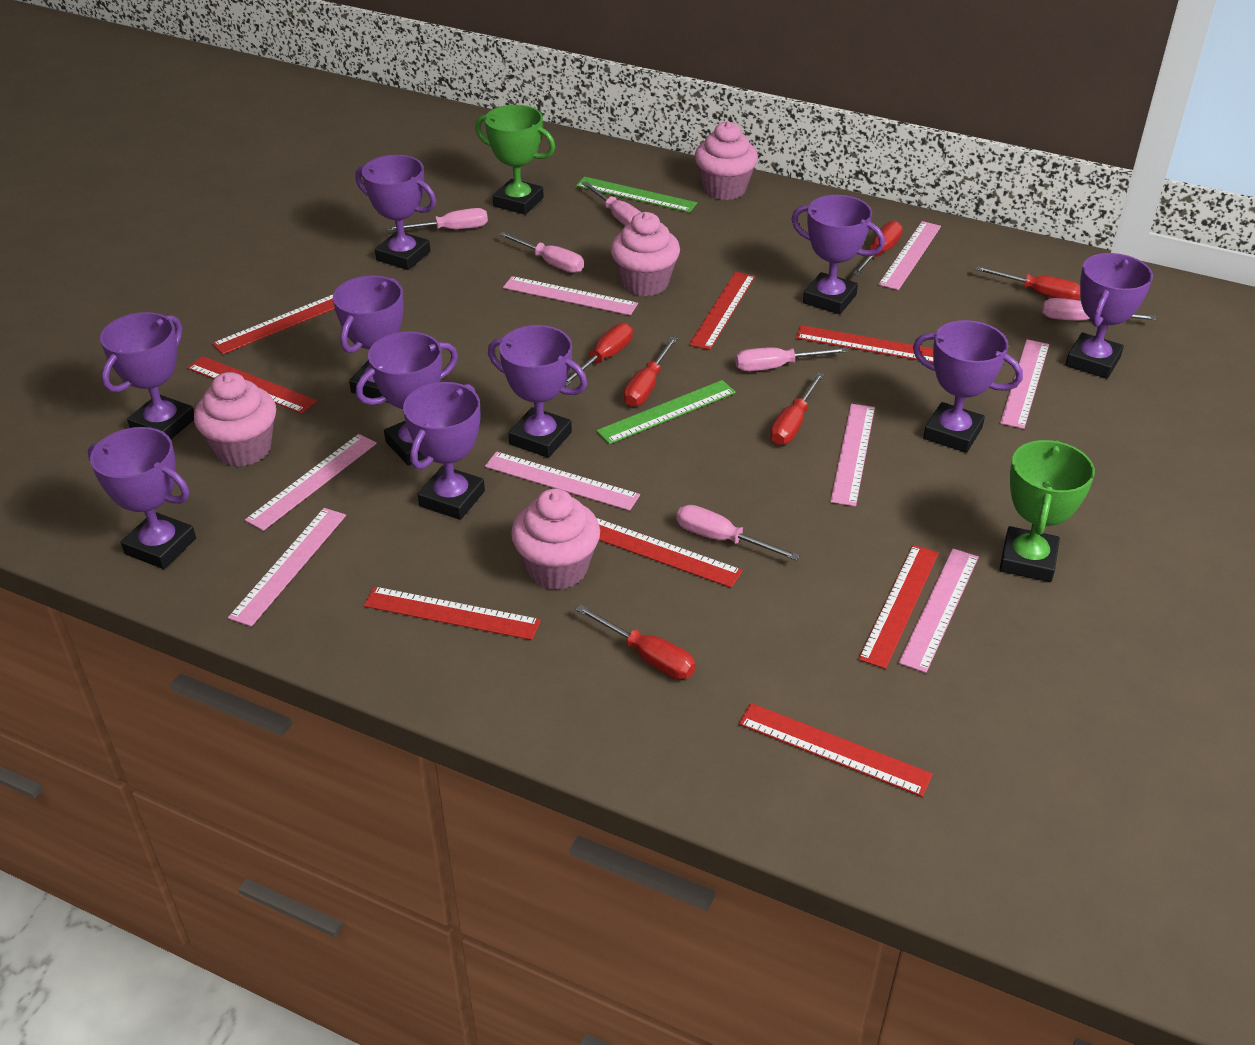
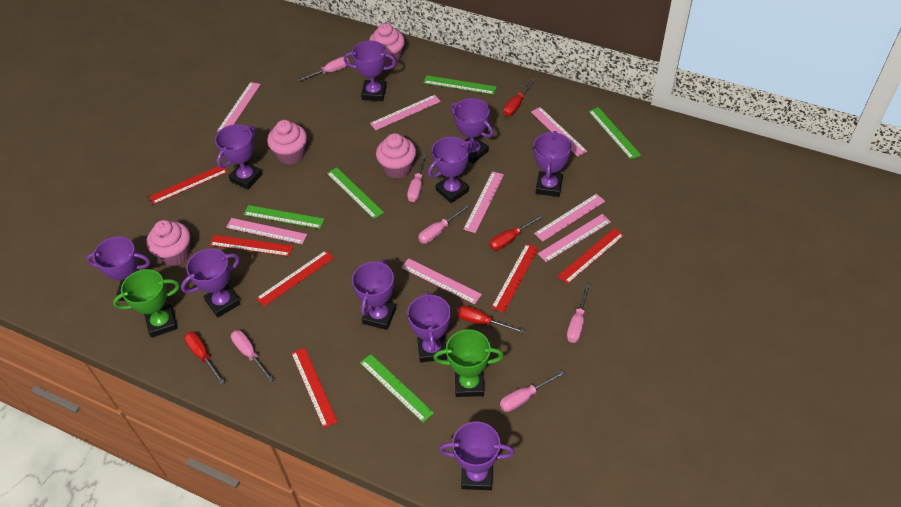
green ruler: 2 -> 5
red ruler: 8 -> 6
red screwdriver: 6 -> 4

